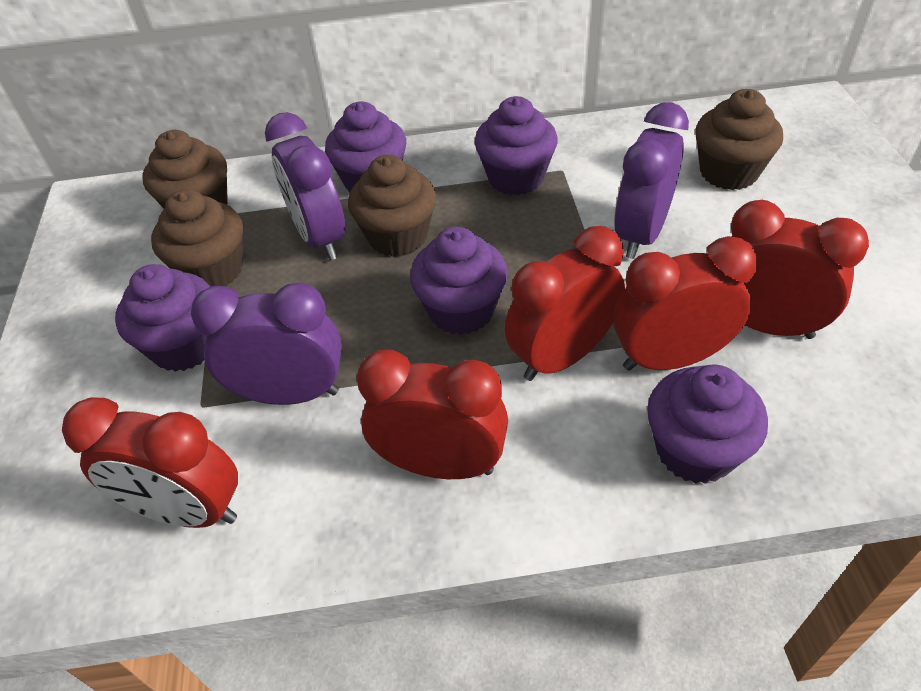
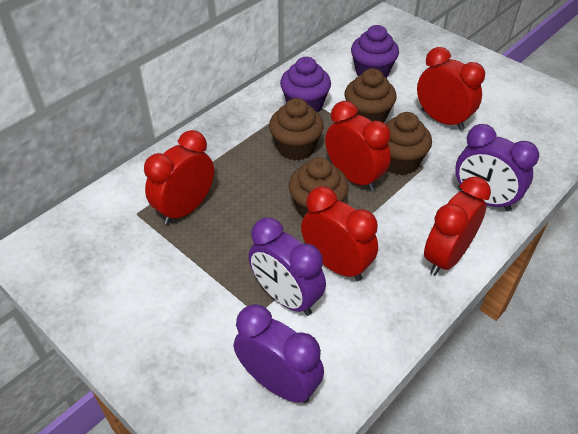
purple cupcake: 5 -> 2

